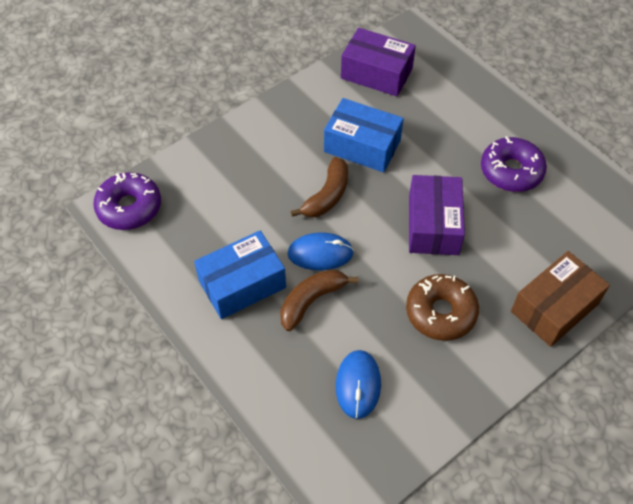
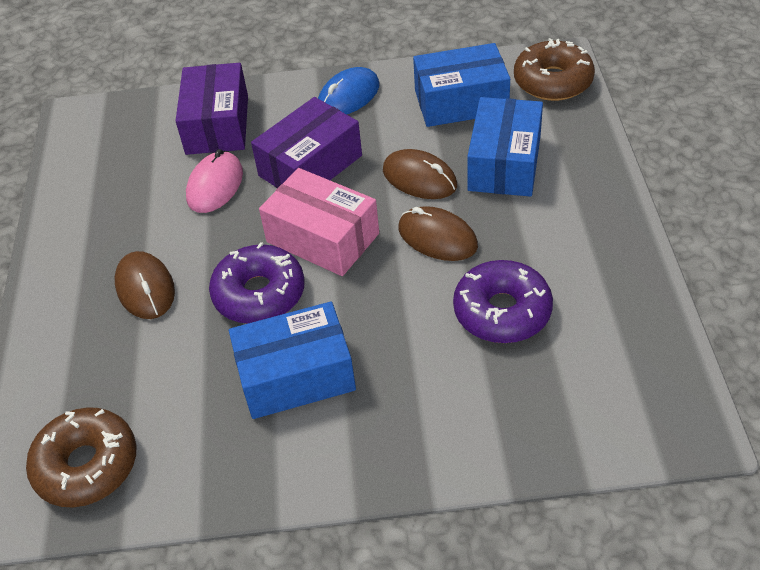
blue box: 2 -> 3
blue mouse: 2 -> 1
brown banana: 2 -> 0
brown box: 1 -> 0
brown donut: 1 -> 2
brown mouse: 0 -> 3
pink box: 0 -> 1
pink mouse: 0 -> 1

